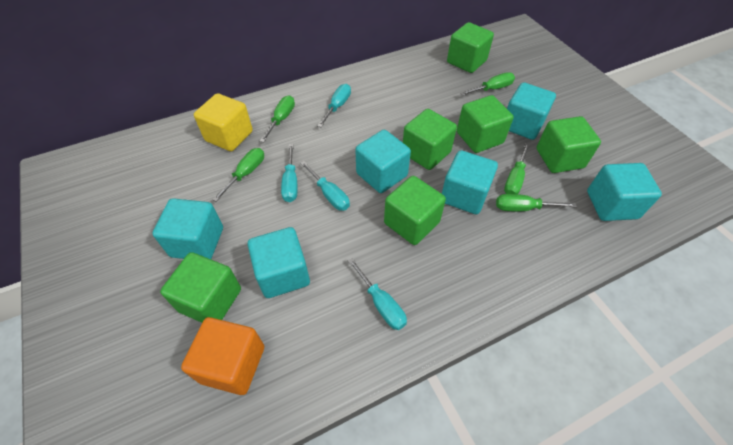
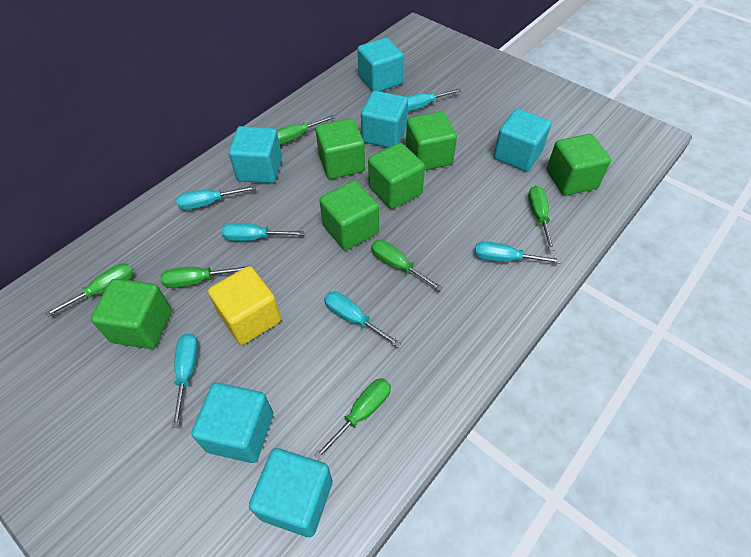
green screwdriver: 5 -> 6
orange cube: 1 -> 0
turquoise screwdriver: 4 -> 6

